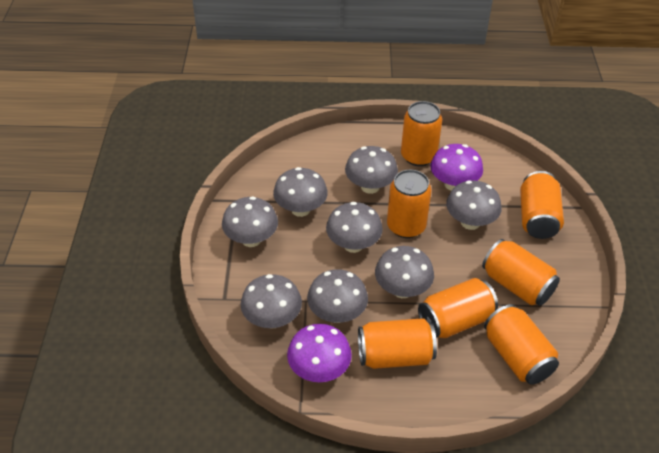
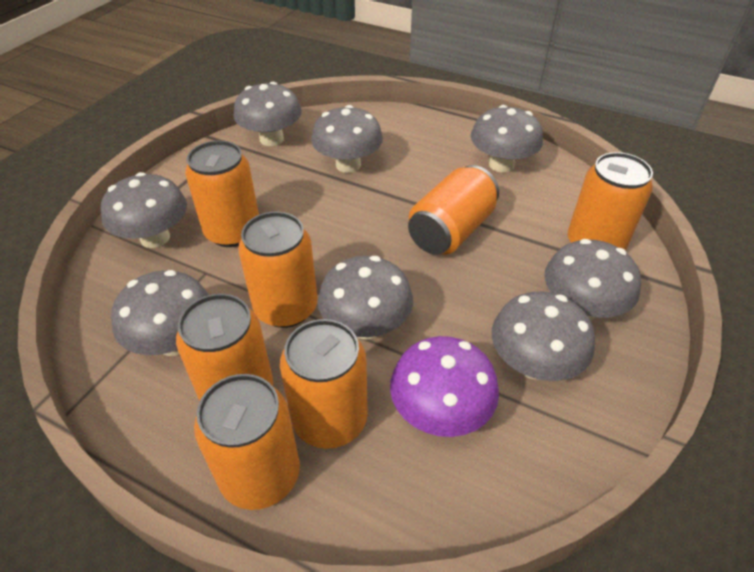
purple mushroom: 2 -> 1

